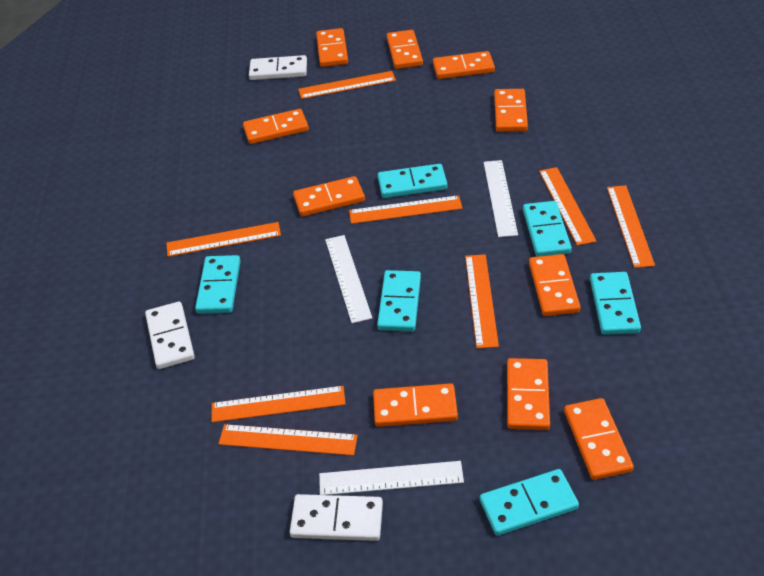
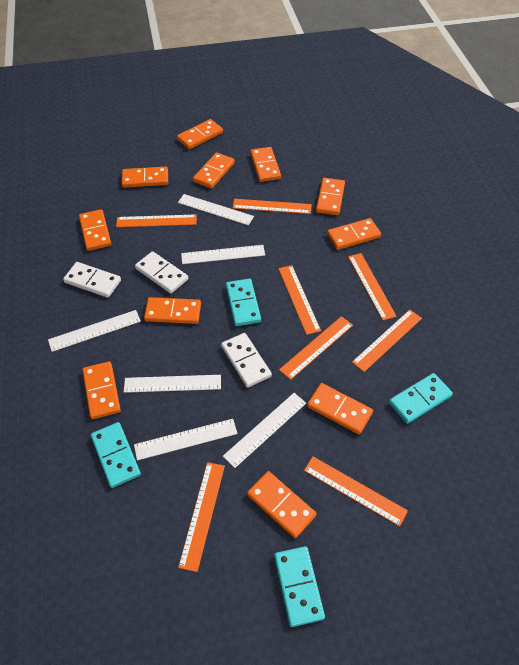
orange domino: 10 -> 11
turquoise domino: 6 -> 4
white ruler: 3 -> 6

